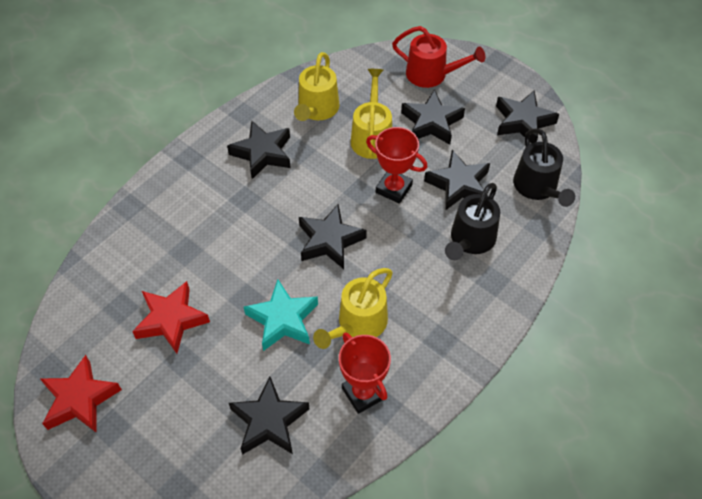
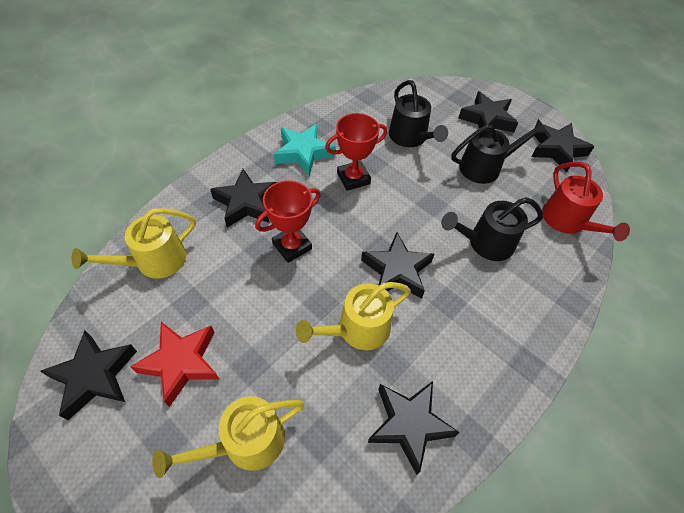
black watering can: 2 -> 3
red star: 2 -> 1

